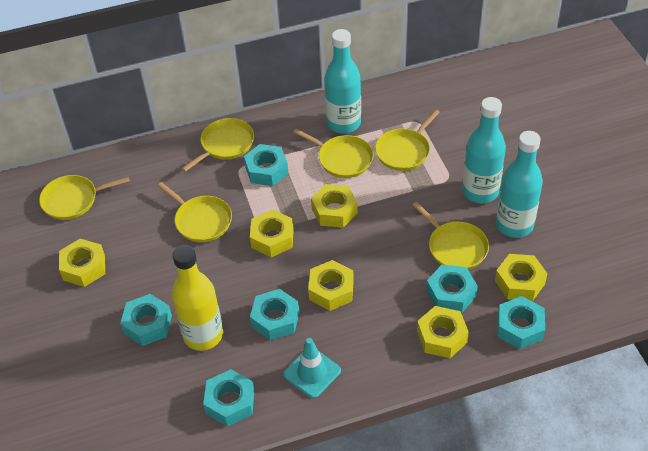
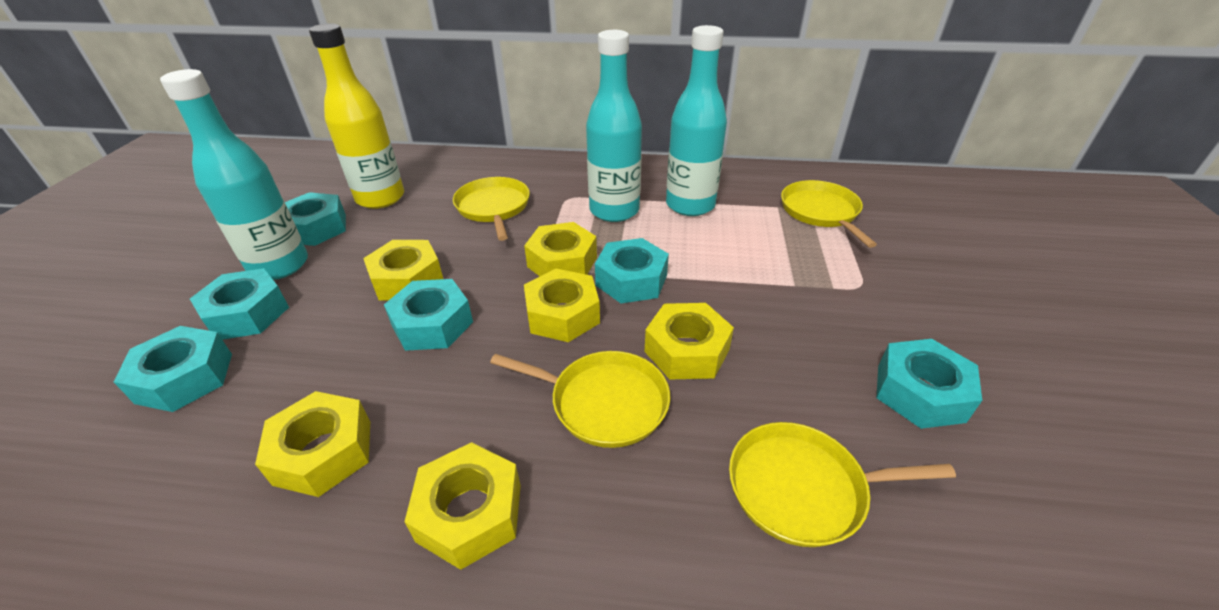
turquoise traffic cone: 1 -> 0
yellow pan: 6 -> 4

